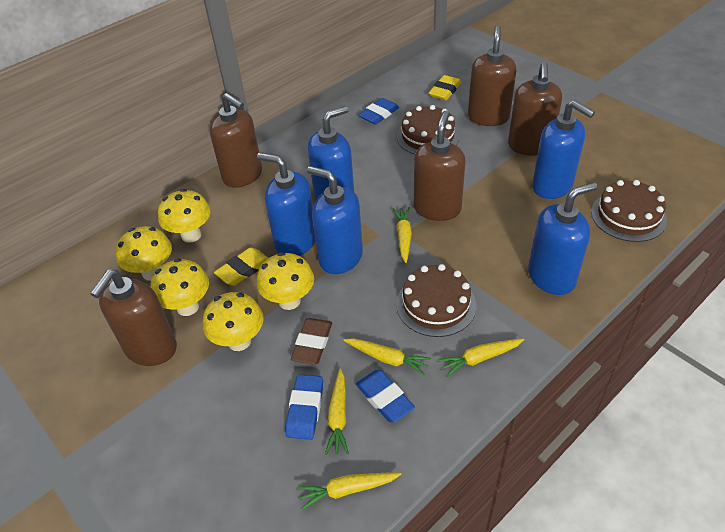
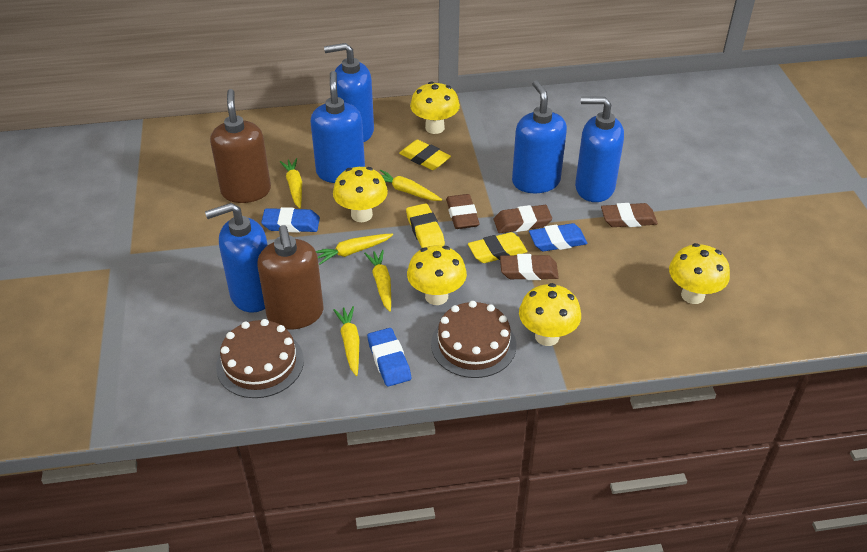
brown cake: 3 -> 2
brown eraser: 1 -> 4
brown soap dispenser: 5 -> 2
yellow eraser: 2 -> 3

